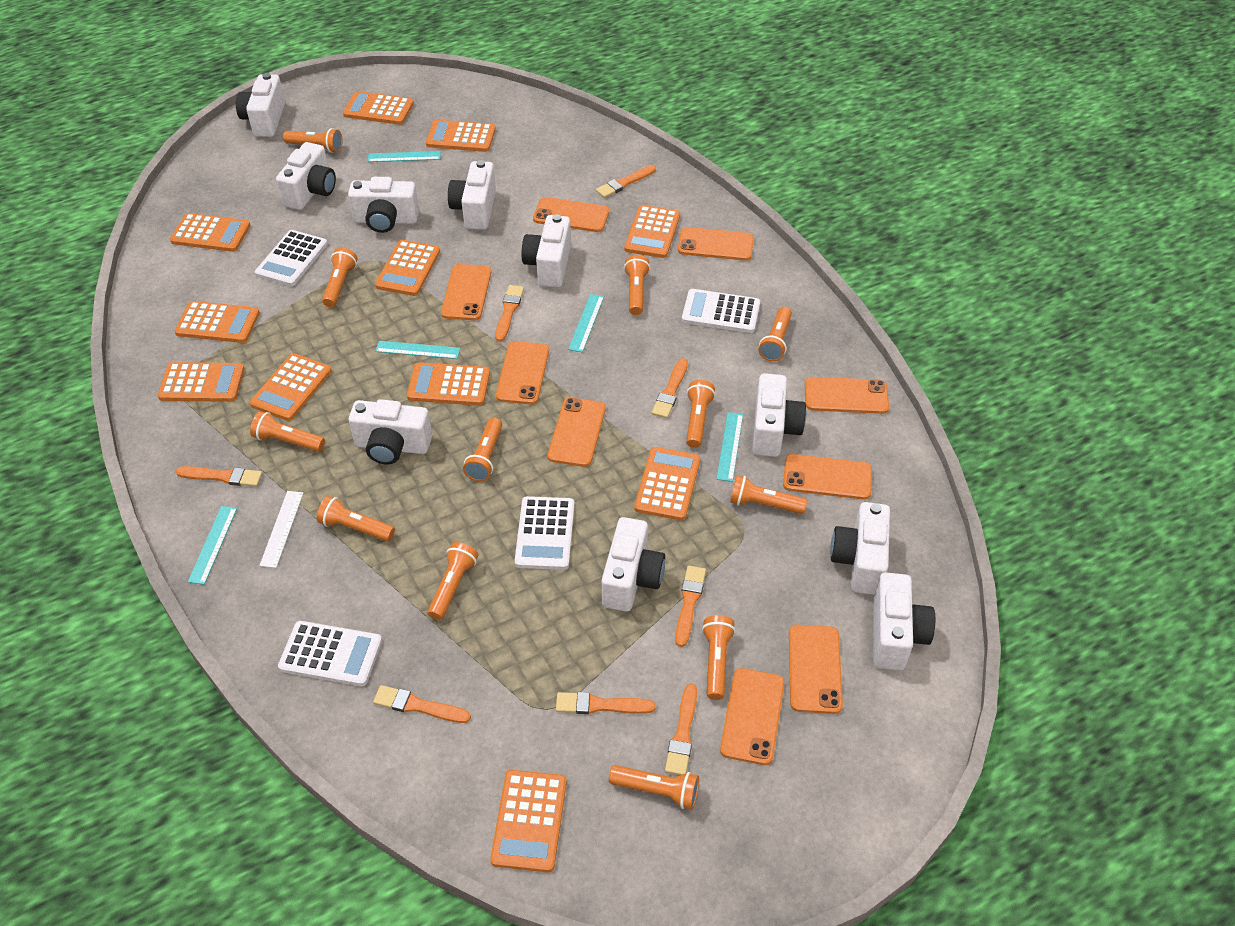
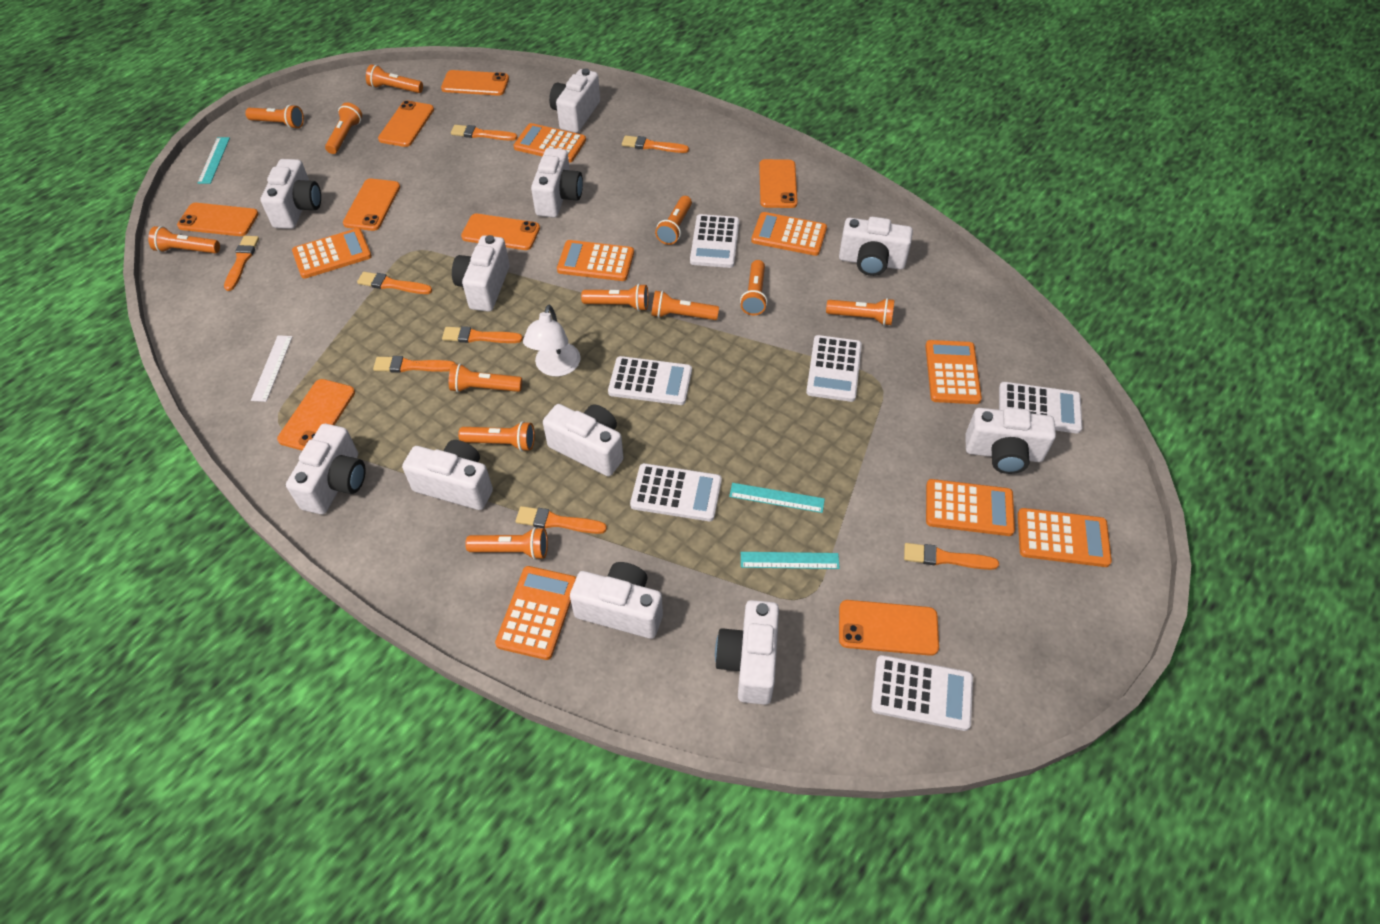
orange calculator: 11 -> 8
orange phone: 9 -> 8
turquoise ruler: 5 -> 3
white calculator: 4 -> 6
white camera: 10 -> 11
white lamp: 0 -> 1

